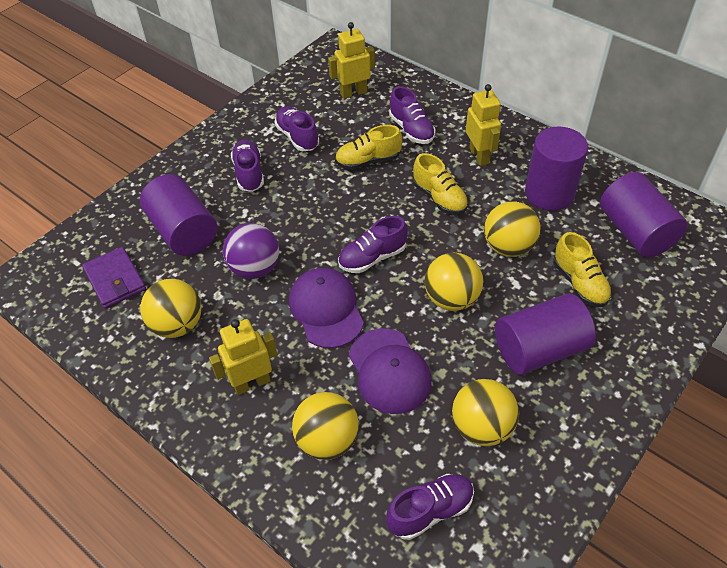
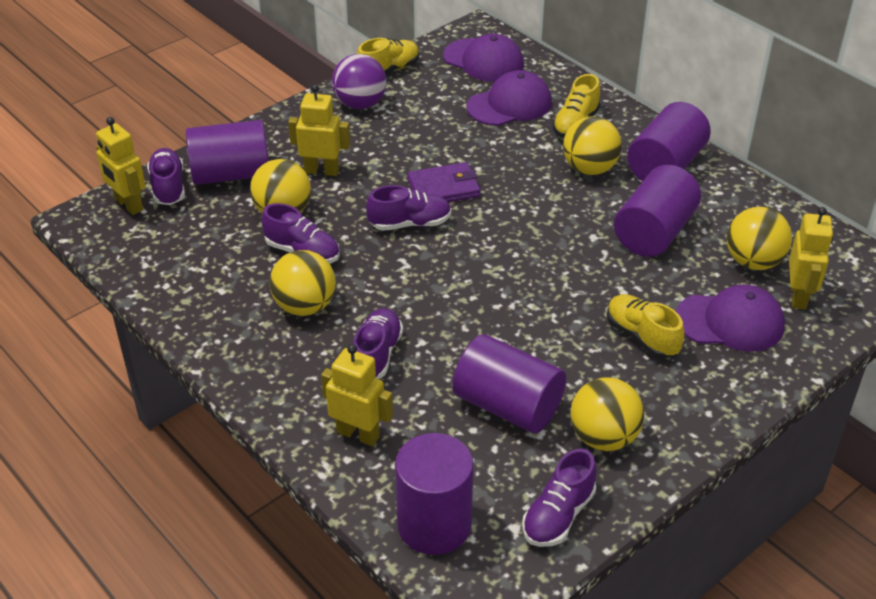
purple cap: 2 -> 3
purple cylinder: 4 -> 5
yellow robot: 3 -> 4

